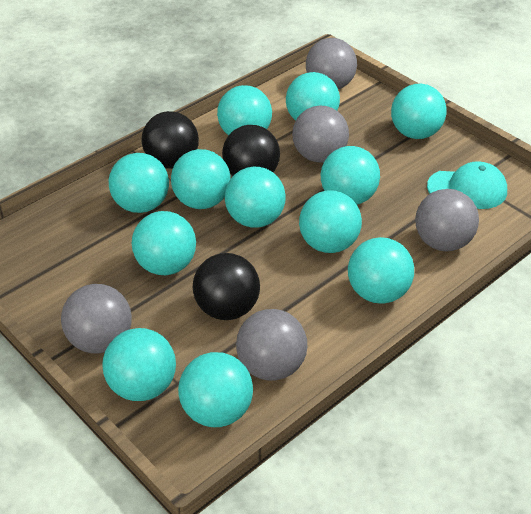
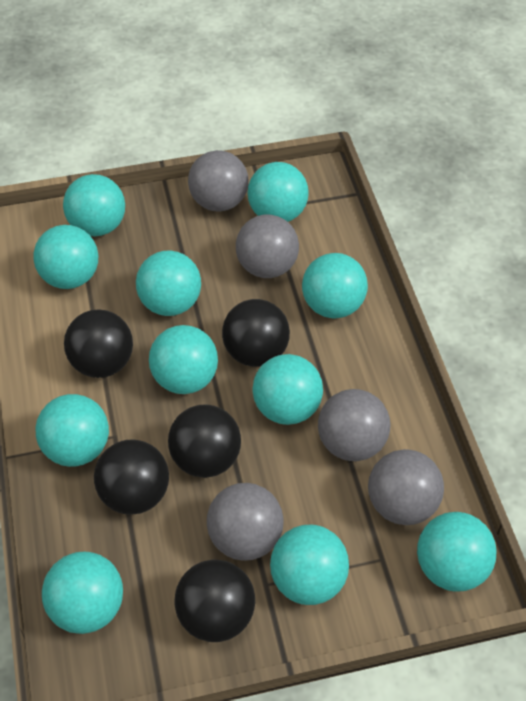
black ball: 3 -> 5
turquoise ball: 12 -> 11
turquoise cap: 1 -> 0

